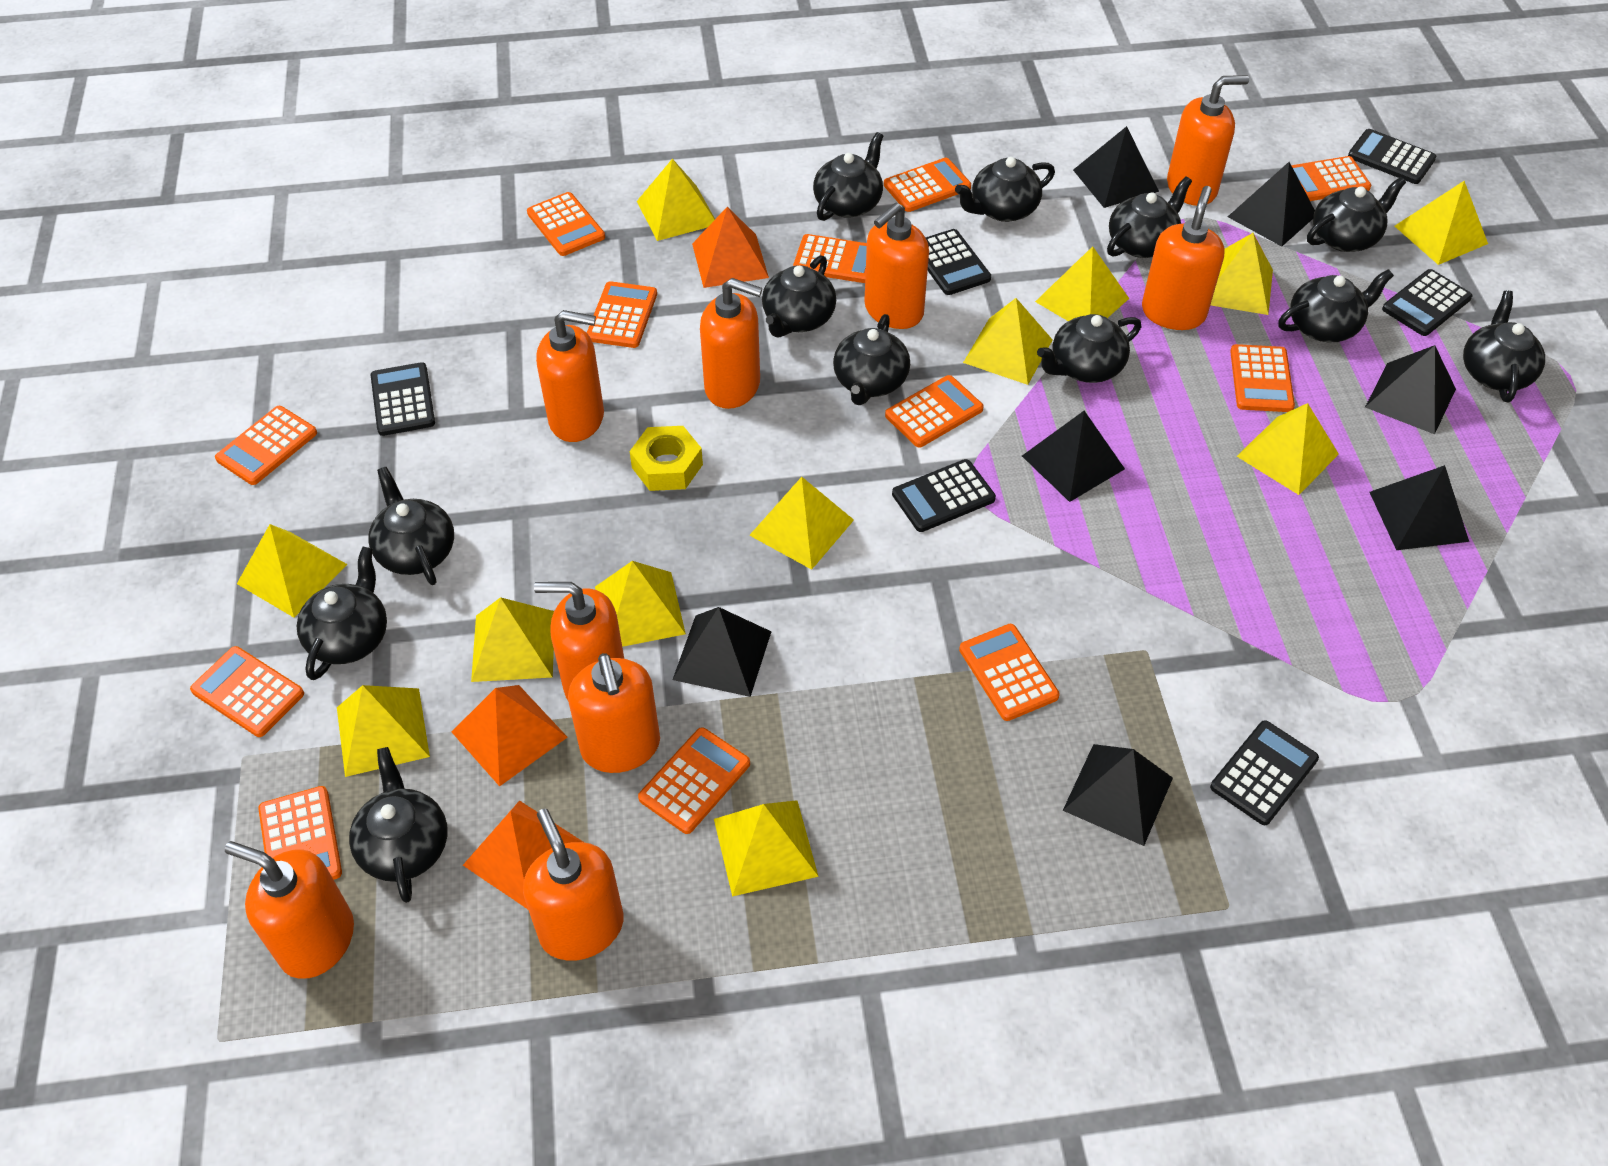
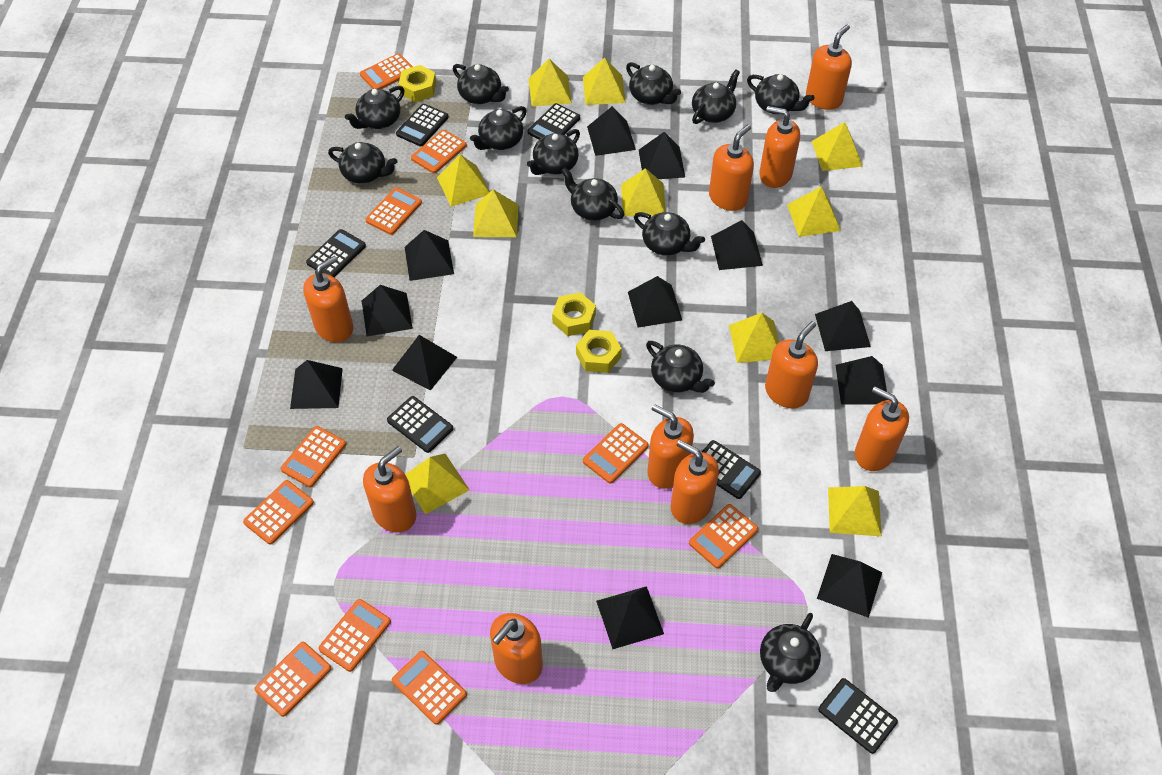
black pyramid: 7 -> 12
orange calculator: 12 -> 10
orange pyramid: 3 -> 0
orange soap dispenser: 9 -> 10
yellow nut: 1 -> 3
yellow pyramid: 12 -> 10

